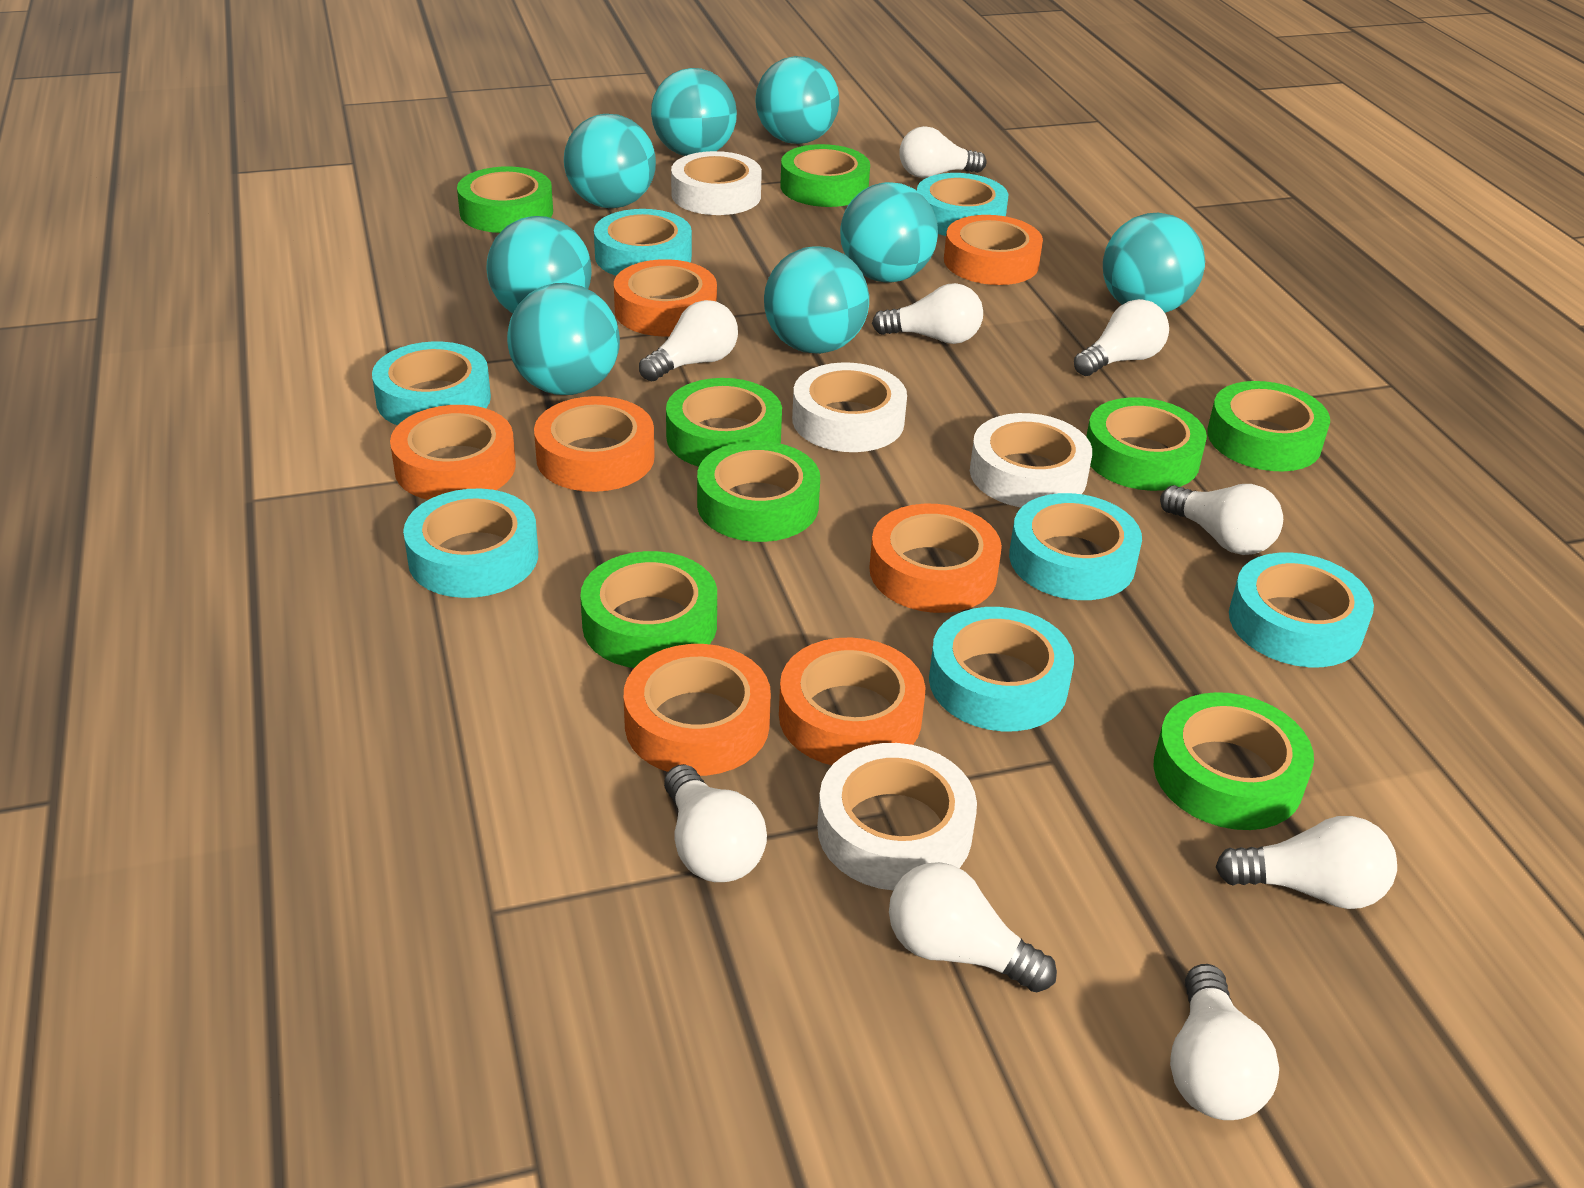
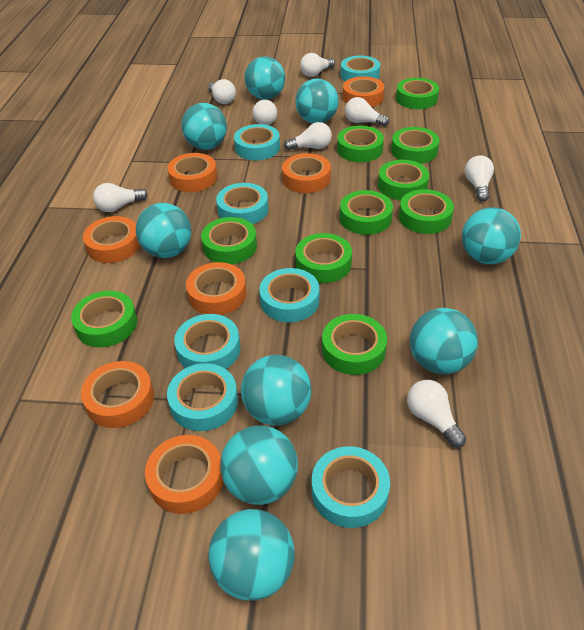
green tape: 8 -> 10
turquoise ball: 8 -> 9
white light bulb: 9 -> 8
white tape: 4 -> 0

